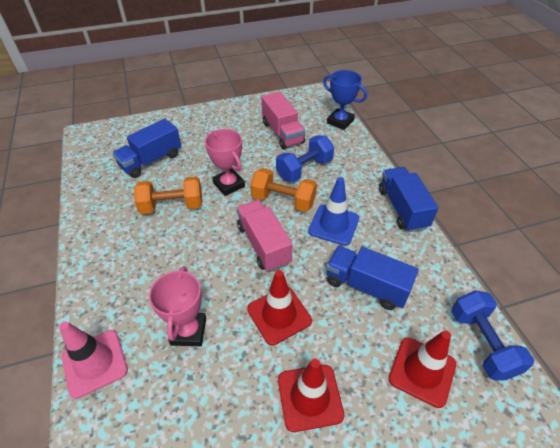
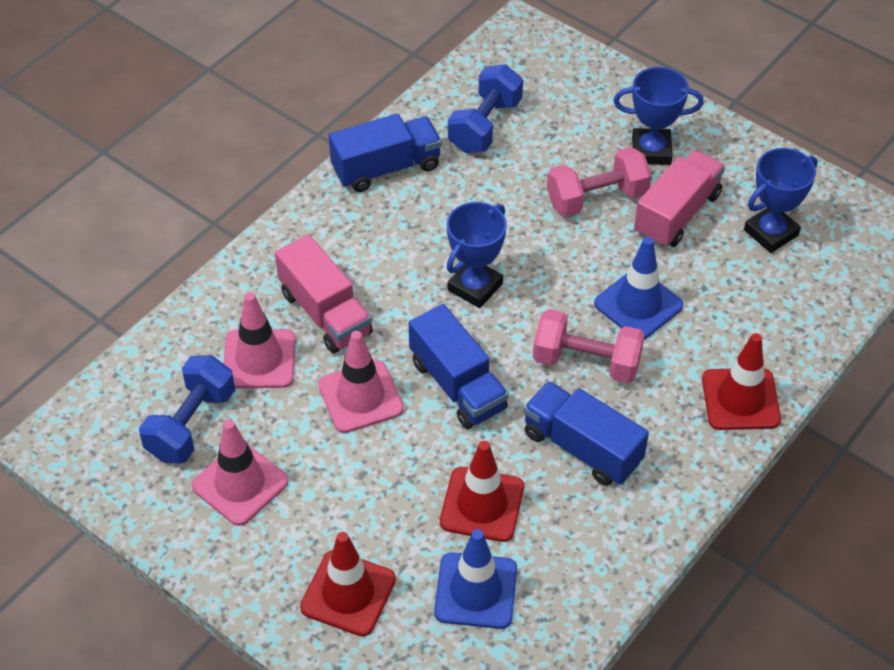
blue traffic cone: 1 -> 2
blue trophy: 1 -> 3
orange dumbbell: 2 -> 0
pink dumbbell: 0 -> 2
pink traffic cone: 1 -> 3
pink trophy: 2 -> 0

